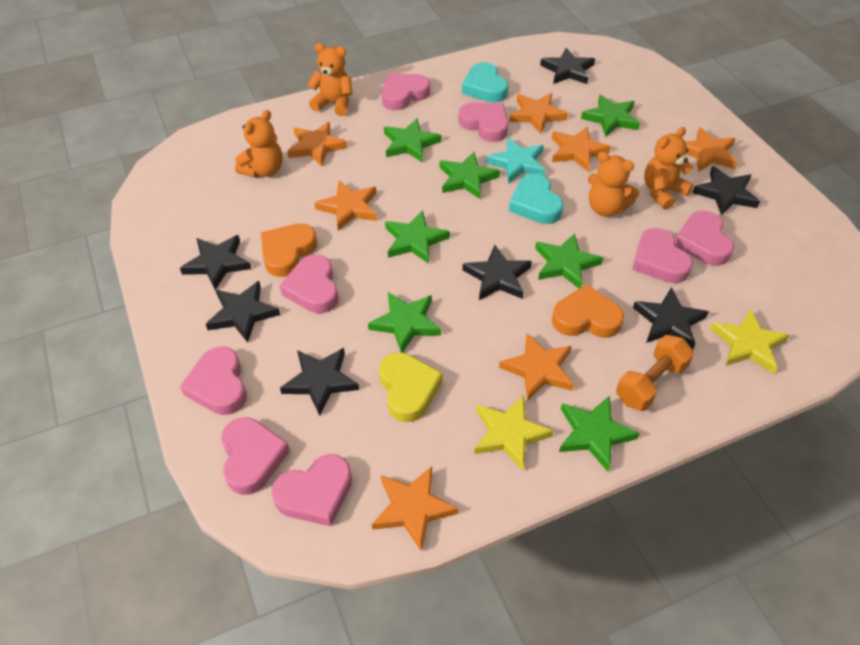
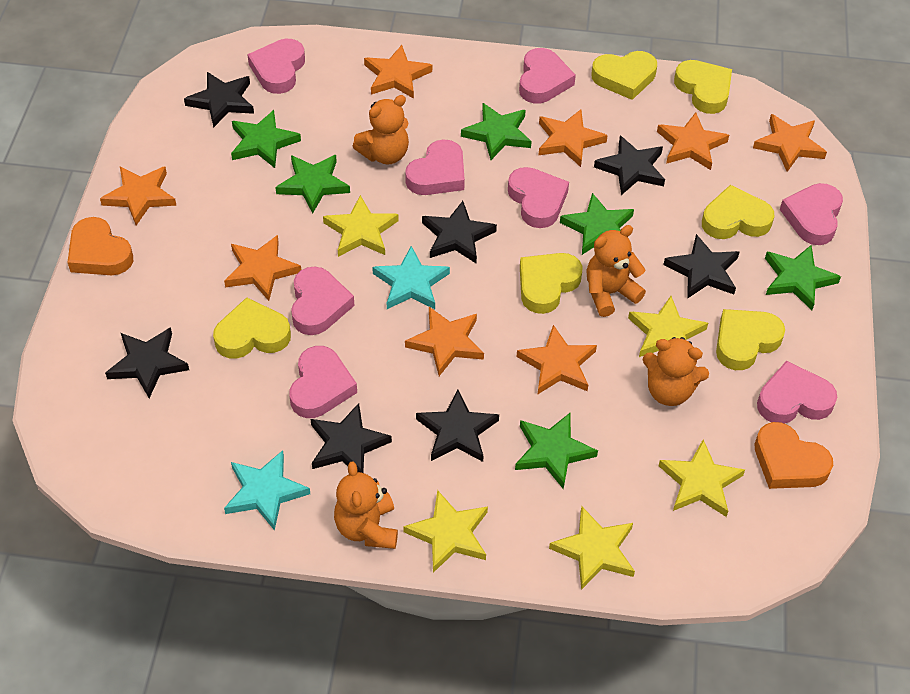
green star: 7 -> 6
orange dumbbell: 1 -> 0
orange star: 7 -> 8
turquoise heart: 2 -> 0
turquoise star: 1 -> 2
yellow heart: 1 -> 6
yellow star: 2 -> 5

